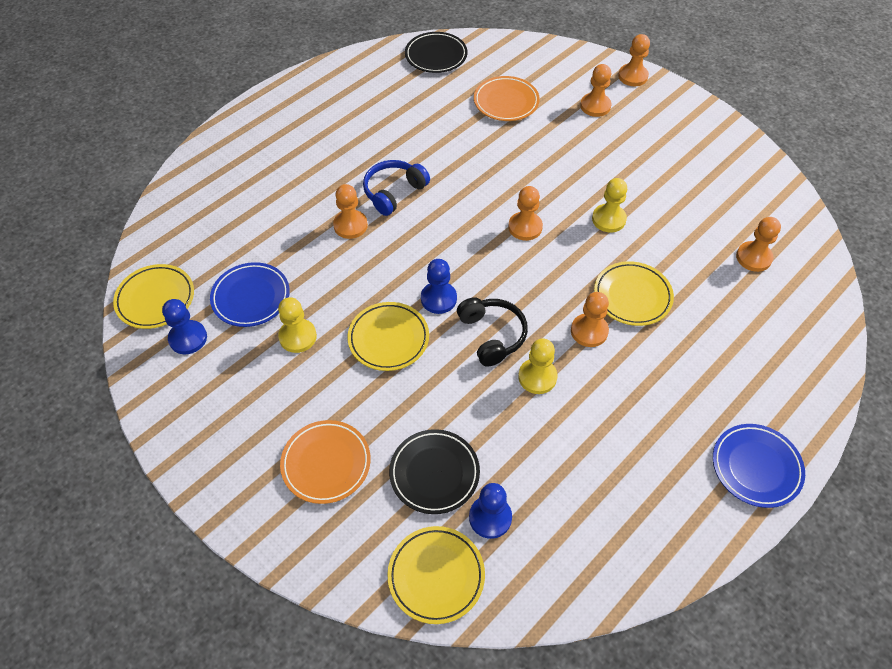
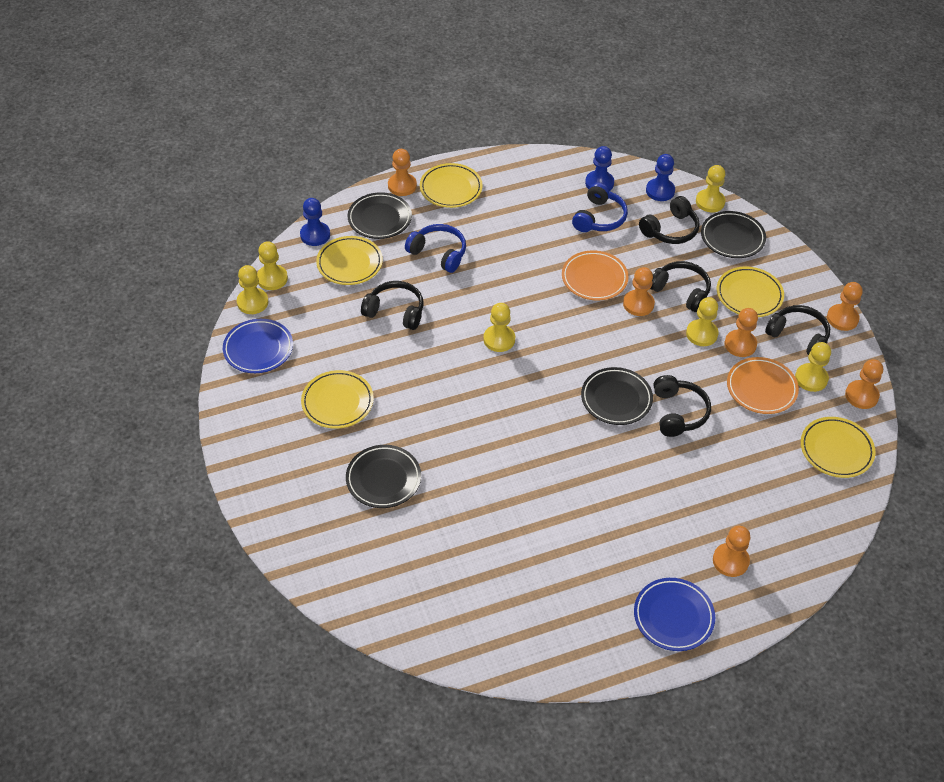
black headphones: 1 -> 5
black plate: 2 -> 4
blue headphones: 1 -> 2
yellow pawn: 3 -> 6
yellow plate: 4 -> 5

